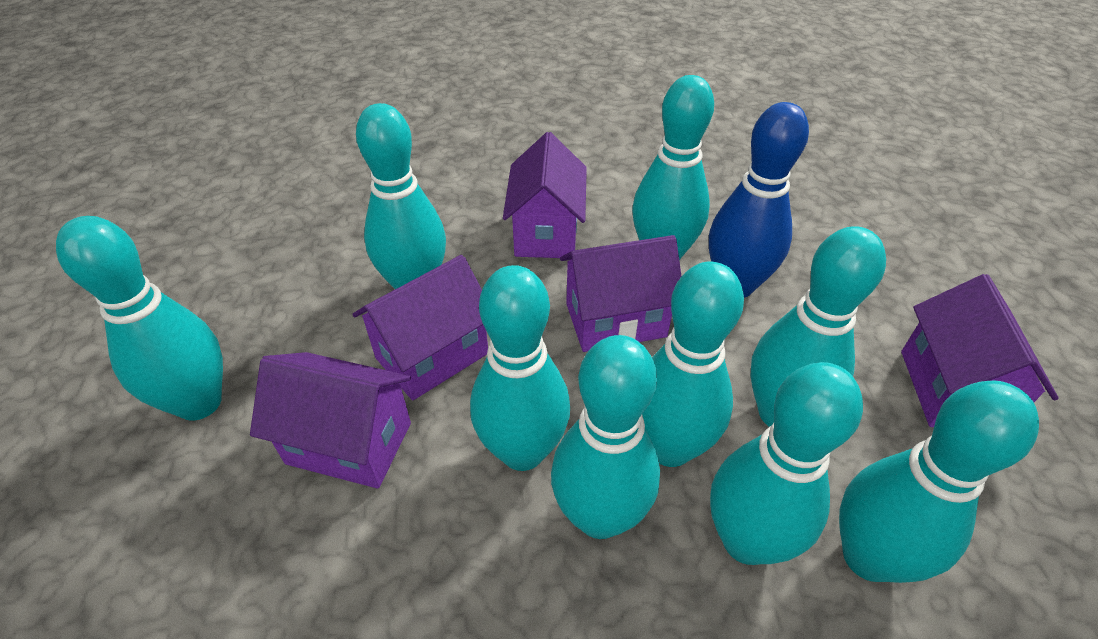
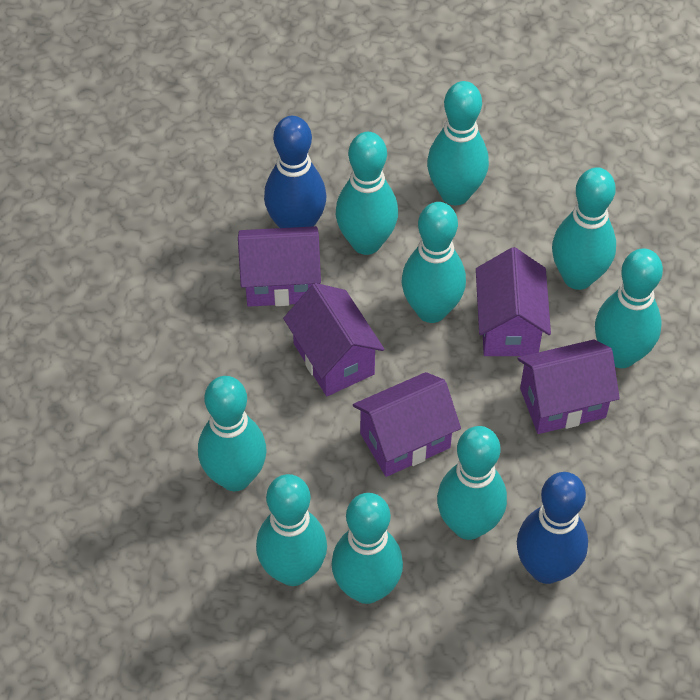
blue bowling pin: 1 -> 2

